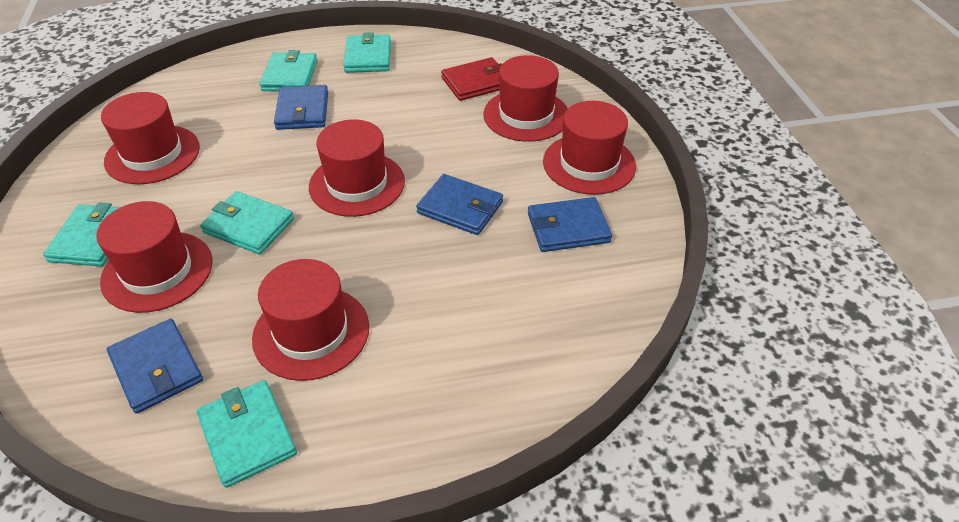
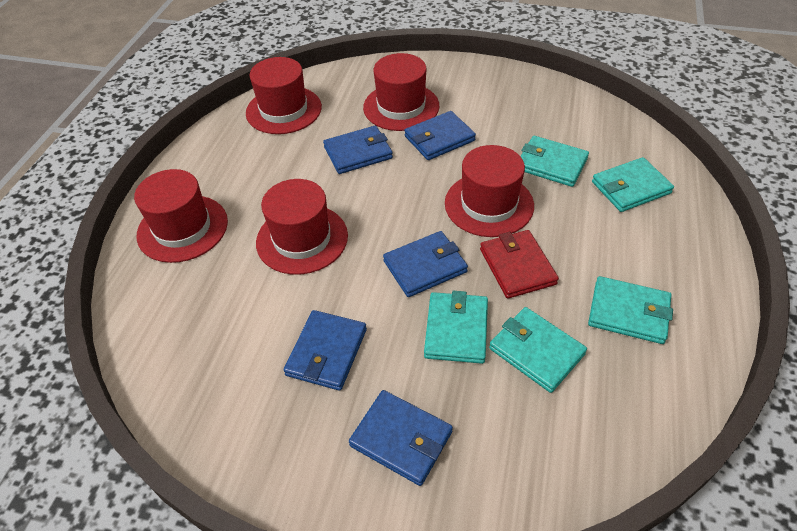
blue wallet: 4 -> 5
red hat: 6 -> 5

